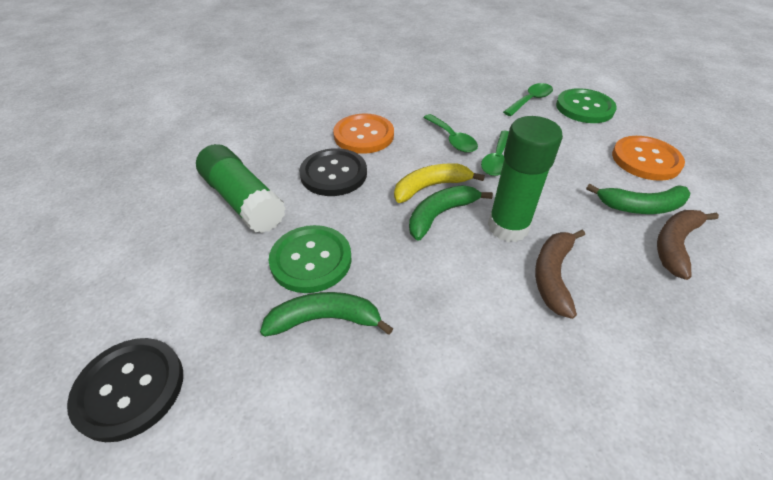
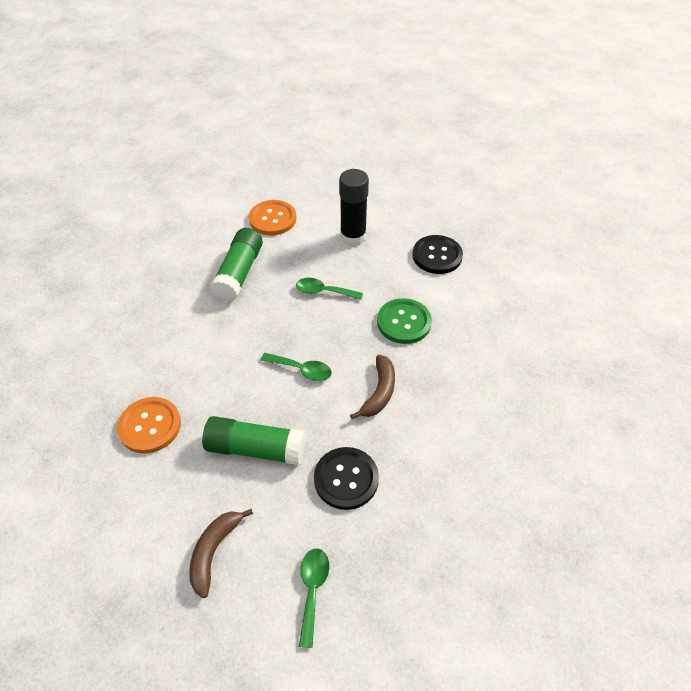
black glue stick: 0 -> 1
green banana: 3 -> 0
green button: 2 -> 1
yellow banana: 1 -> 0

